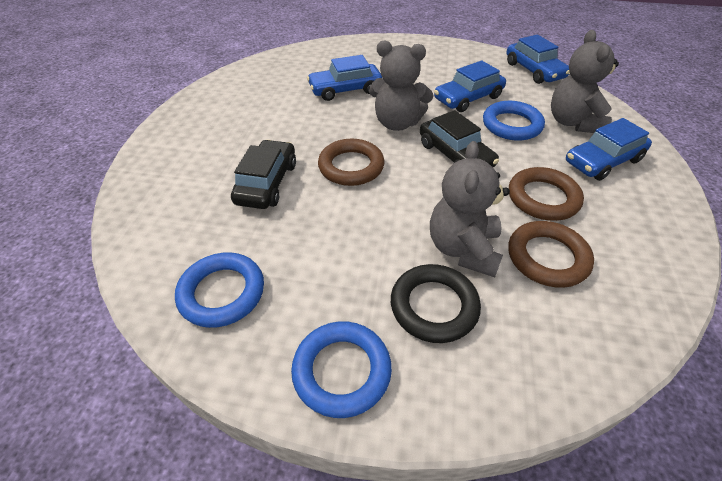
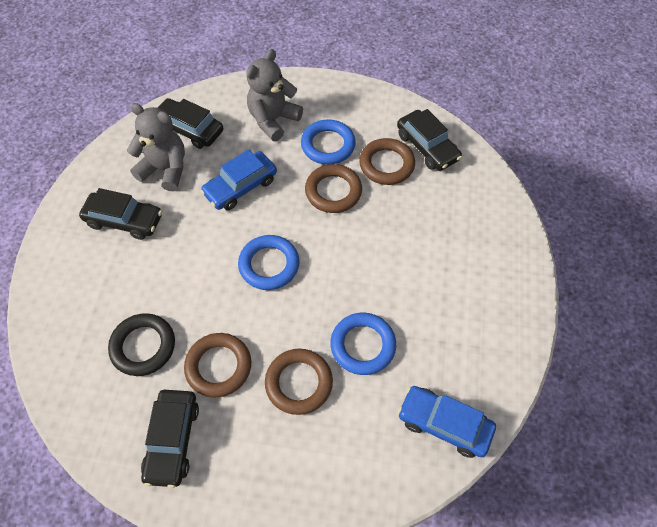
black car: 2 -> 4
blue car: 4 -> 2
brown ring: 3 -> 4
grey teddy bear: 3 -> 2

